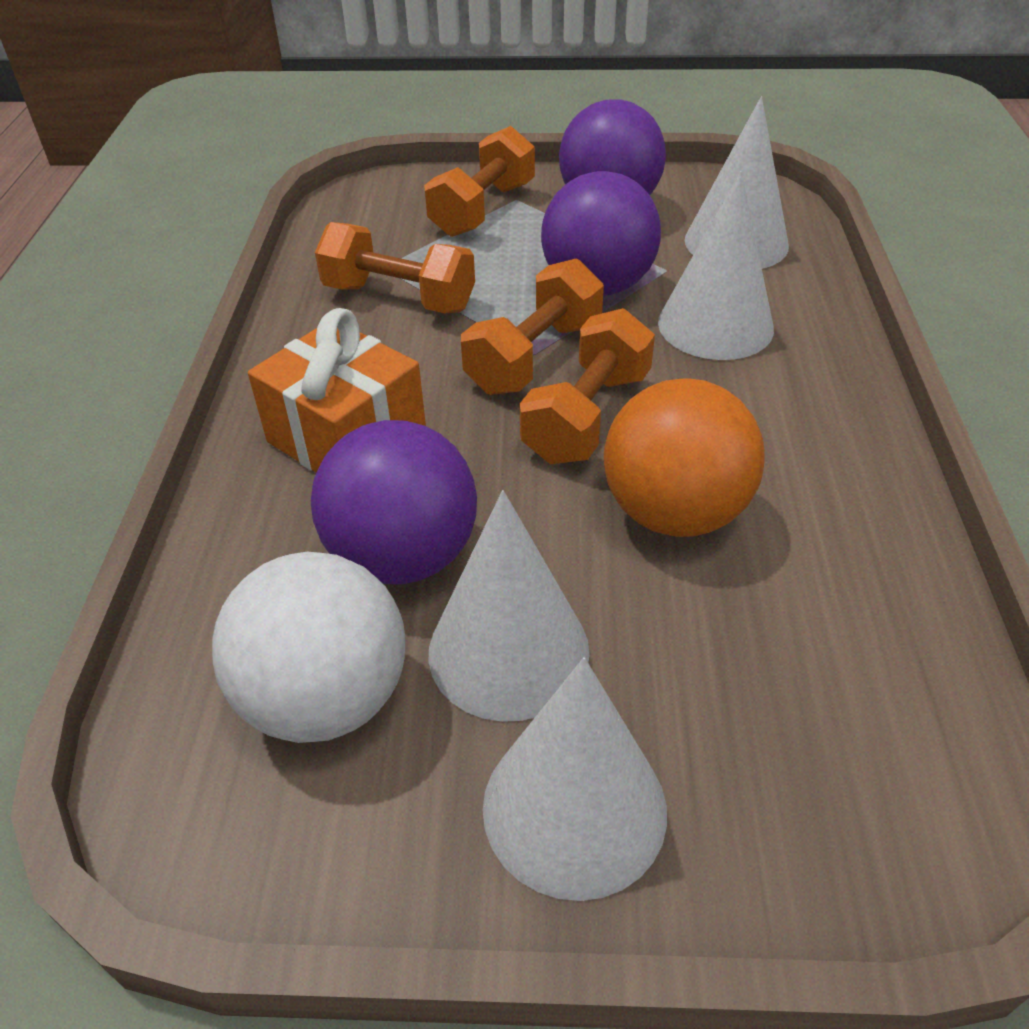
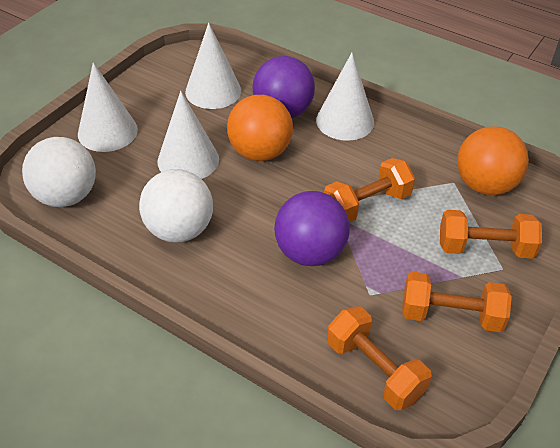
orange ball: 1 -> 2
orange gift: 1 -> 0
purple ball: 3 -> 2
white ball: 1 -> 2

